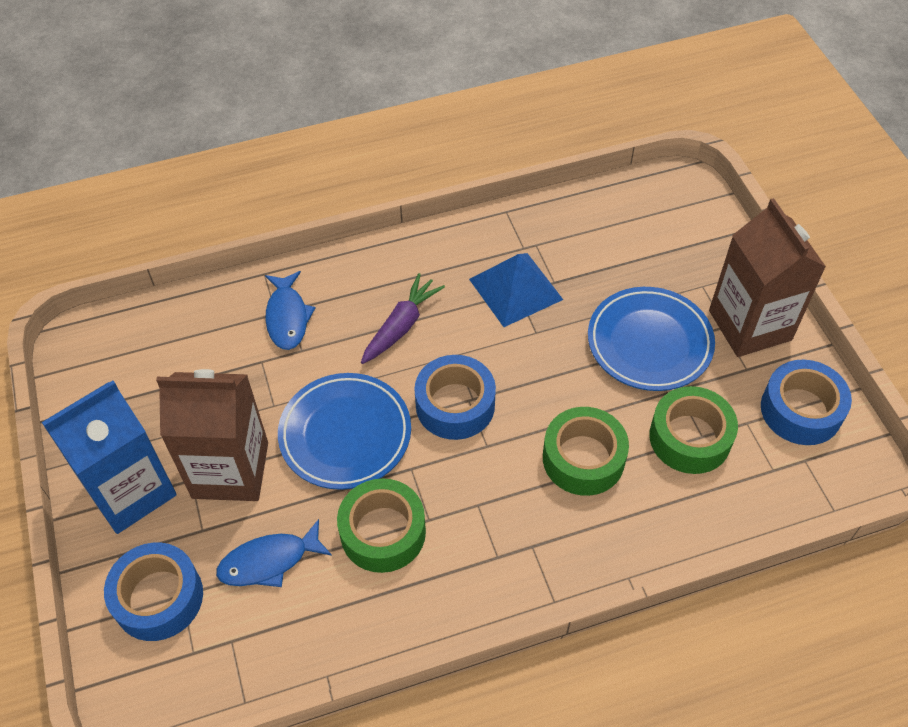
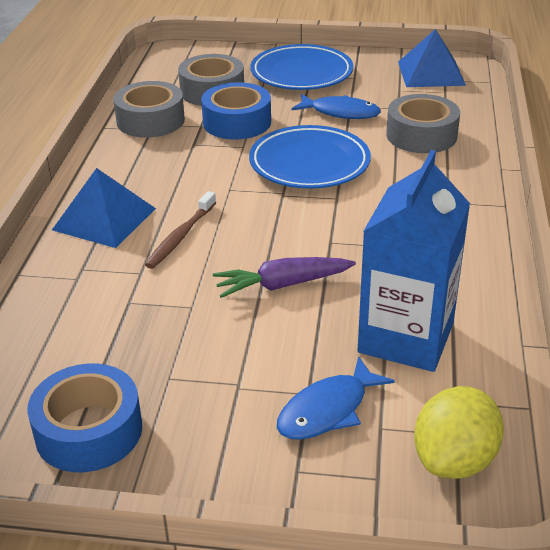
blue pyramid: 1 -> 2
blue tape: 3 -> 2
brown carton: 2 -> 0
brown toothbrush: 0 -> 1
green tape: 3 -> 0
grey tape: 0 -> 3
yellow lemon: 0 -> 1

